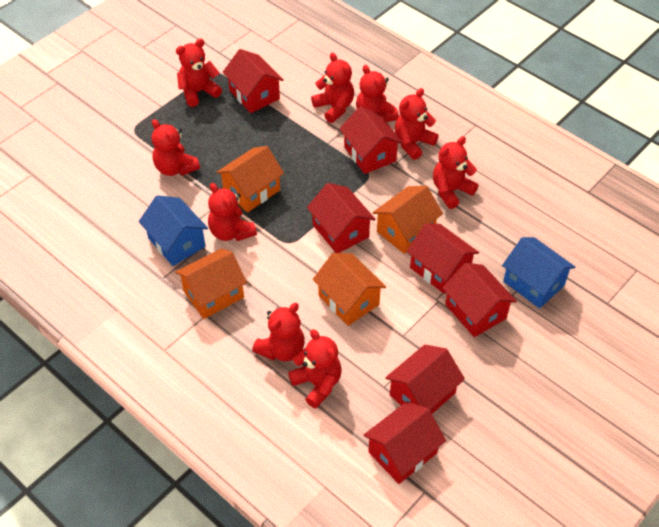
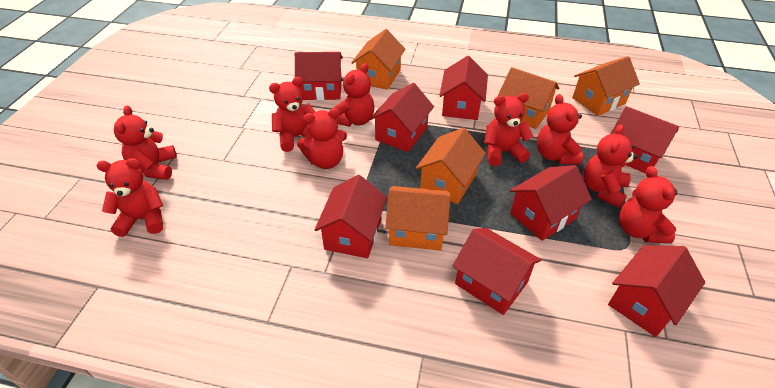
blue house: 2 -> 0
orange house: 4 -> 5
red house: 7 -> 8

